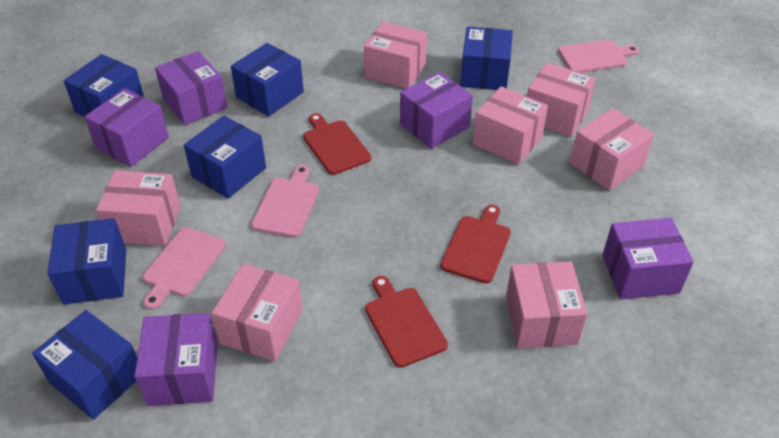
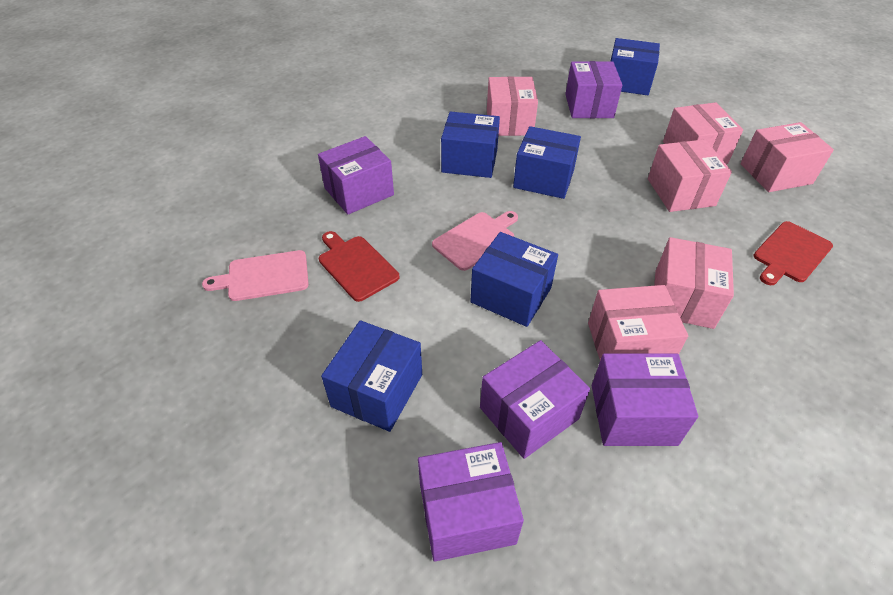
blue box: 6 -> 5
pink box: 7 -> 6
pink cutting board: 3 -> 2
red cutting board: 3 -> 2

